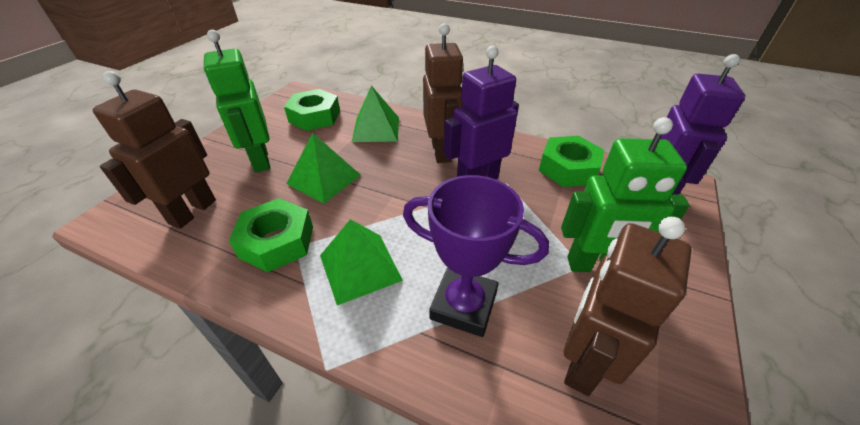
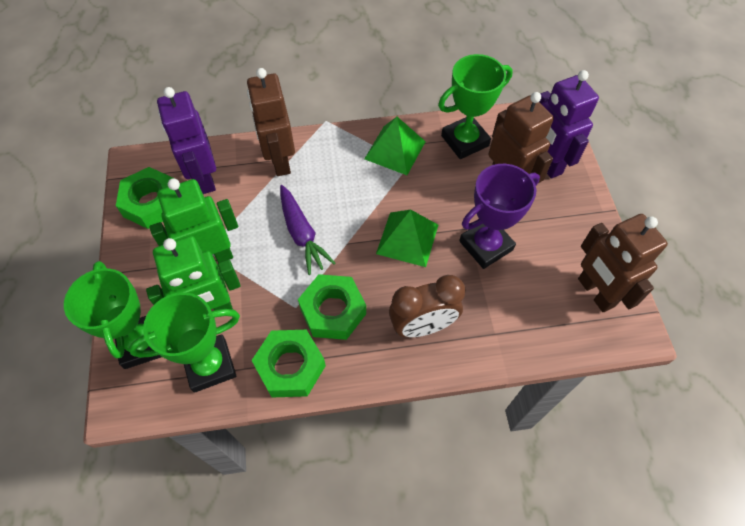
brown clock: 0 -> 1
green pyramid: 3 -> 2
green trophy: 0 -> 3
purple carrot: 0 -> 1

